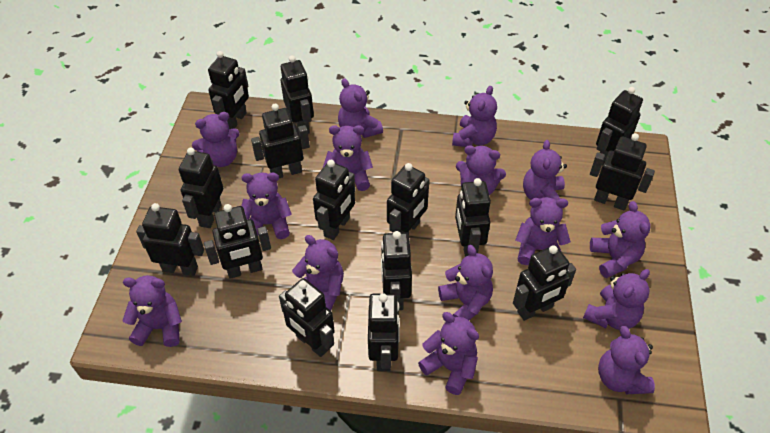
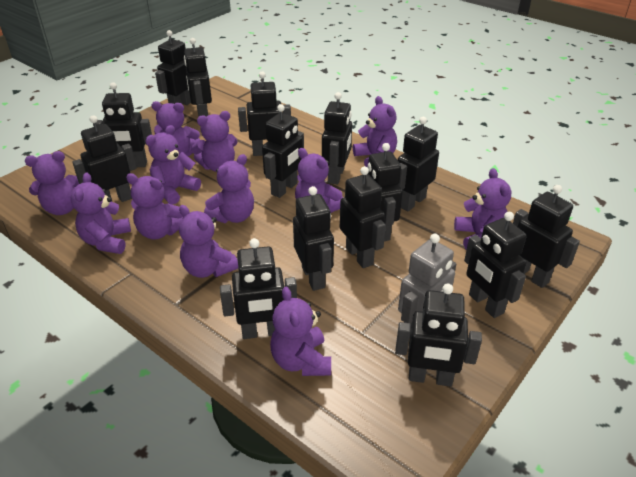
grey robot: 0 -> 1
purple teddy bear: 15 -> 12

